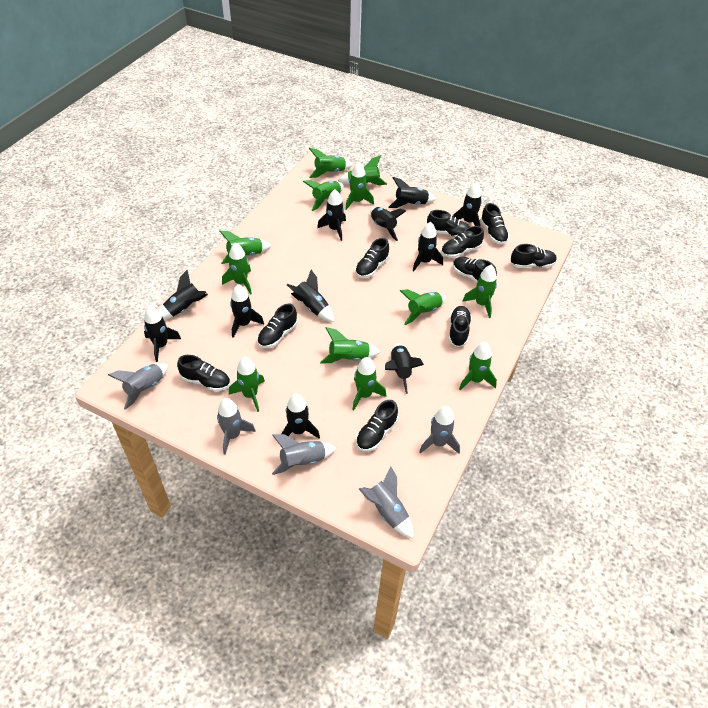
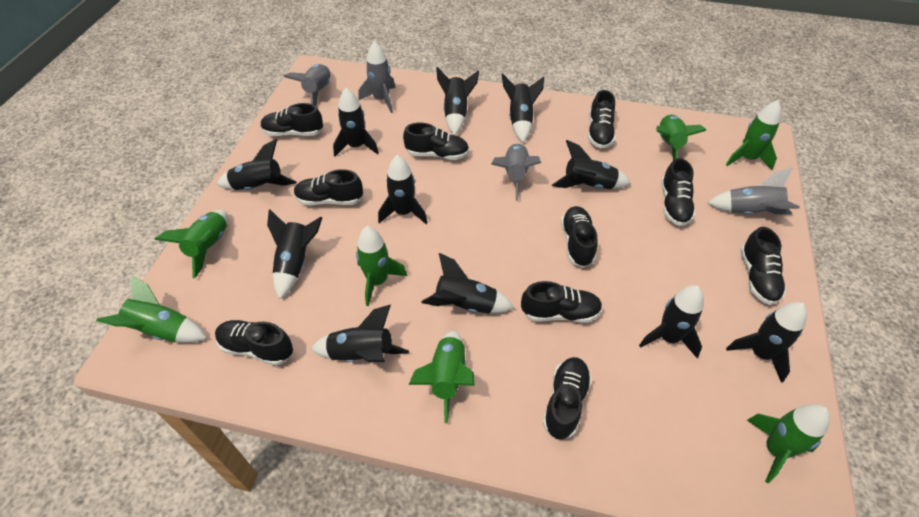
green rocket: 12 -> 7
grey rocket: 5 -> 4

